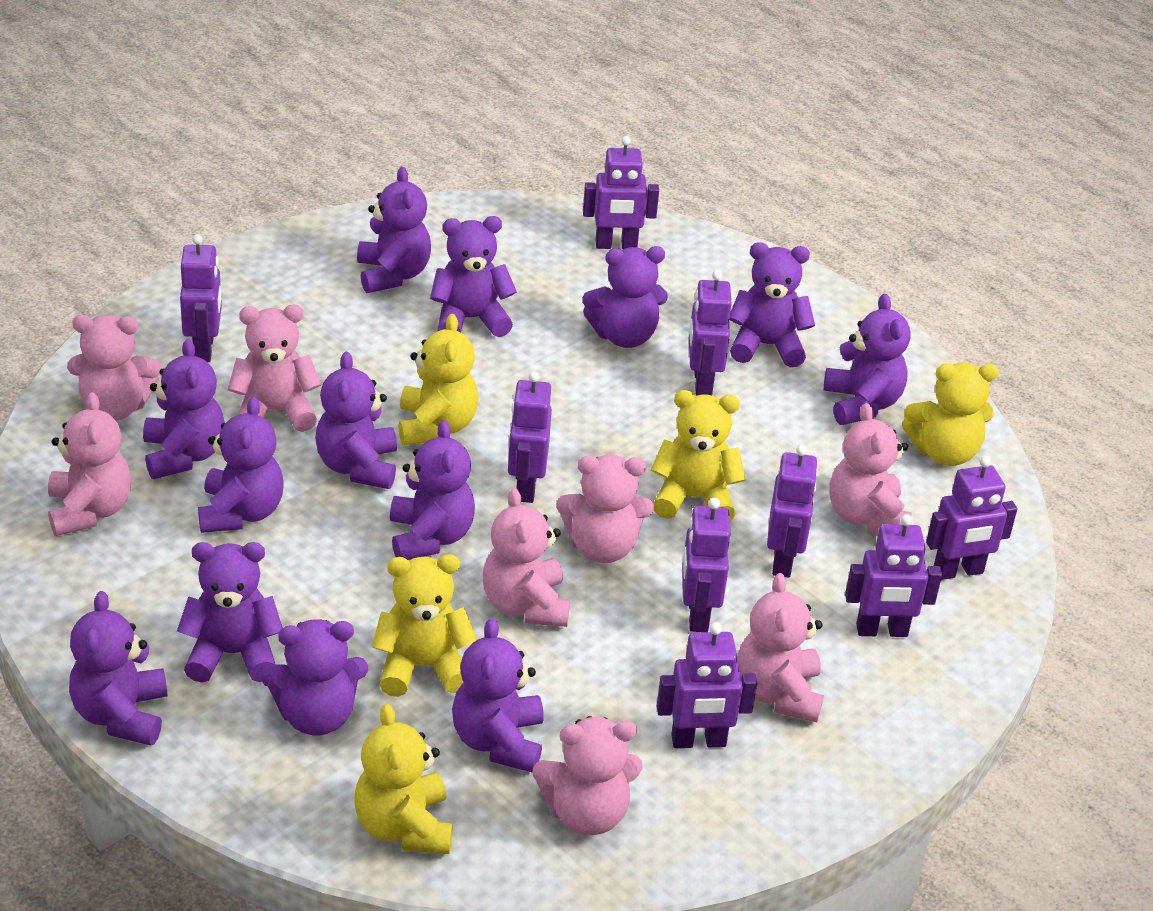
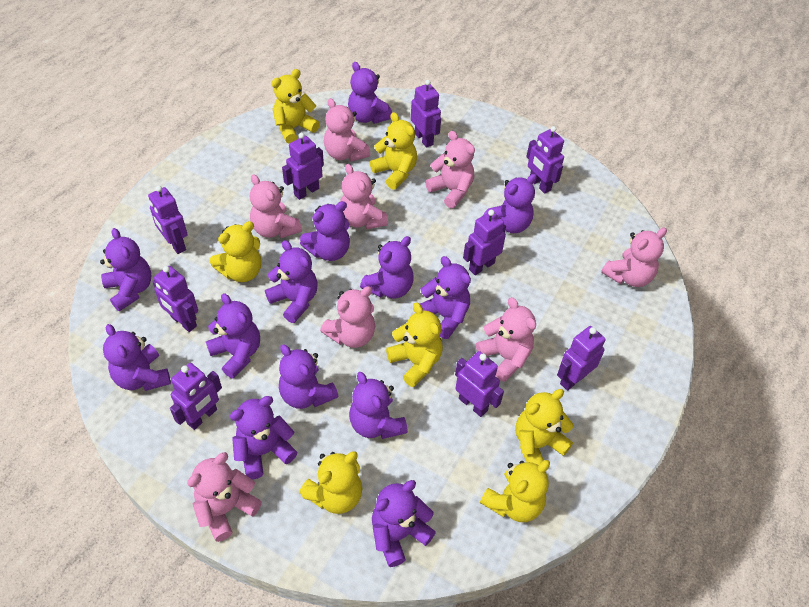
yellow teddy bear: 5 -> 7

